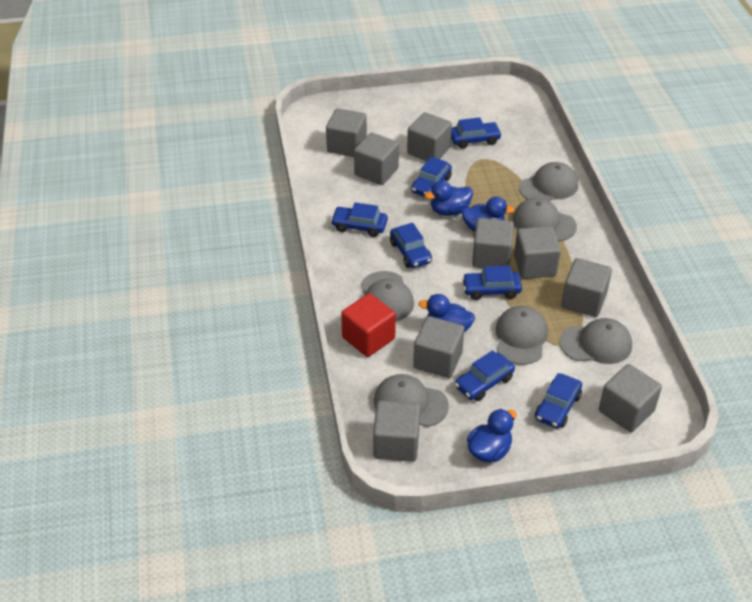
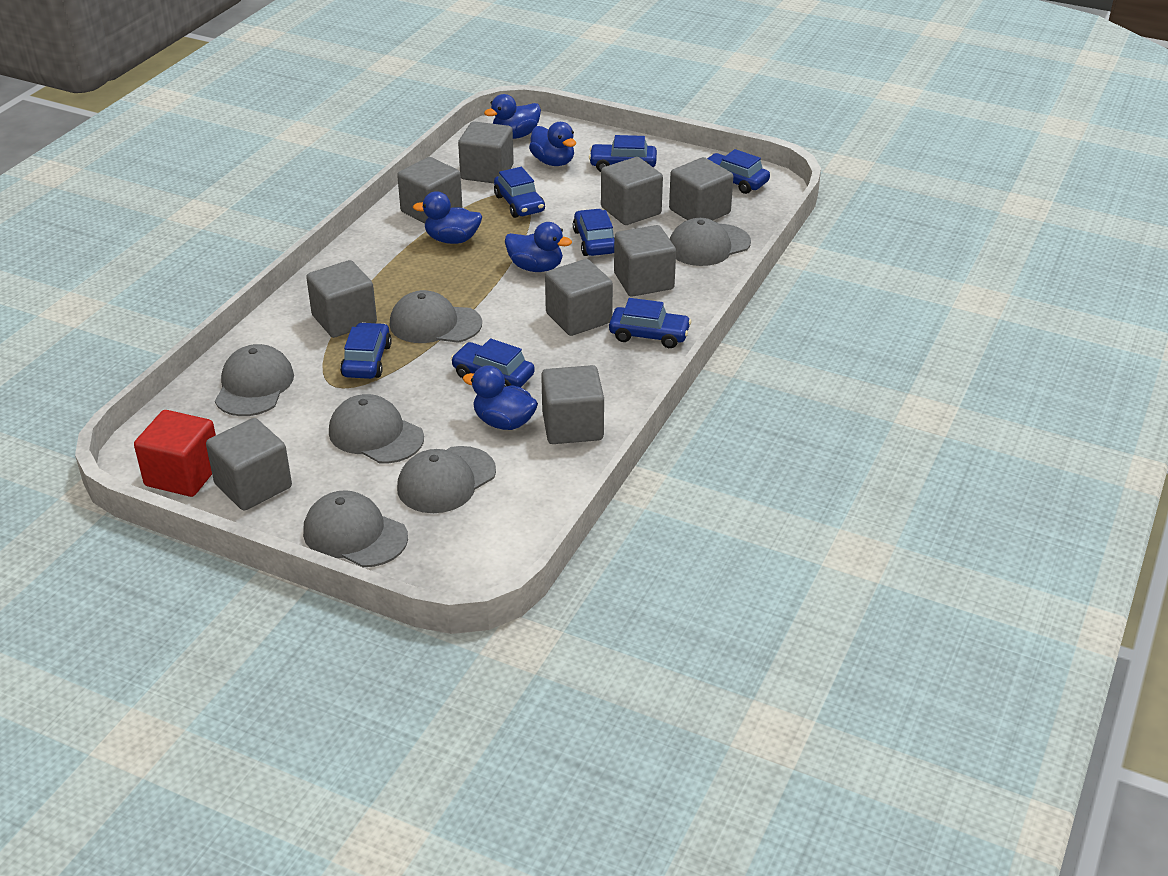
blue duck: 4 -> 5

